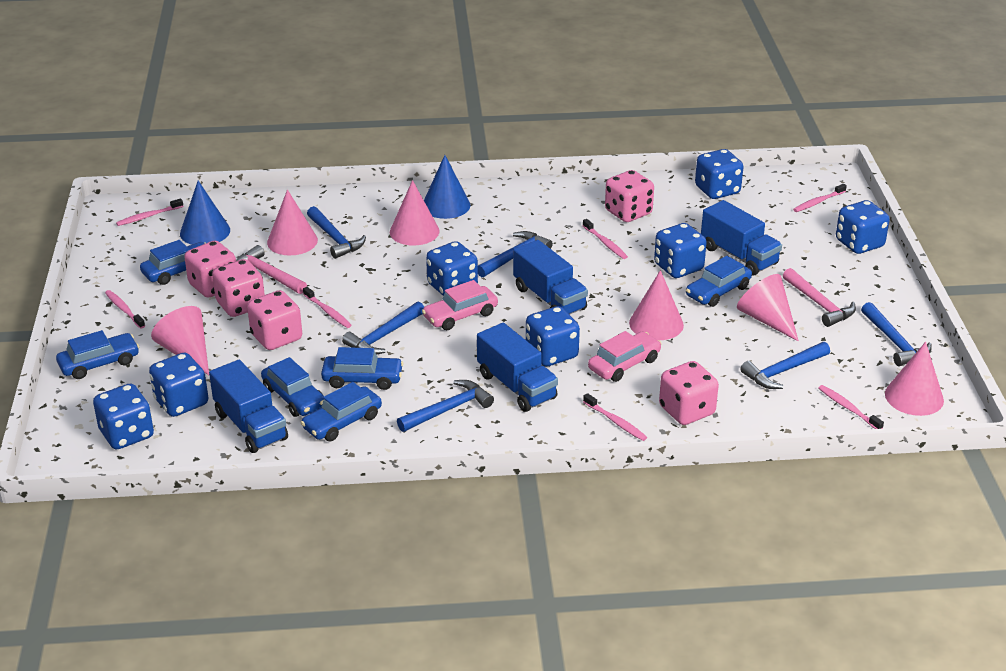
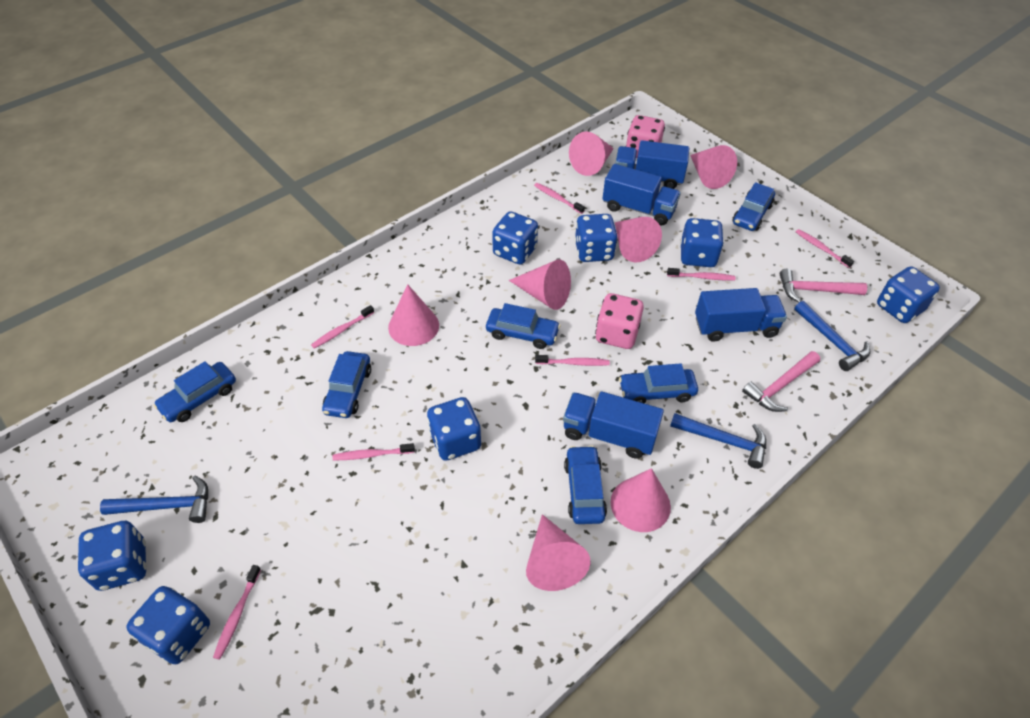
blue cone: 2 -> 0
blue hammer: 6 -> 3
pink car: 2 -> 0
pink cone: 6 -> 7
pink dice: 5 -> 2

